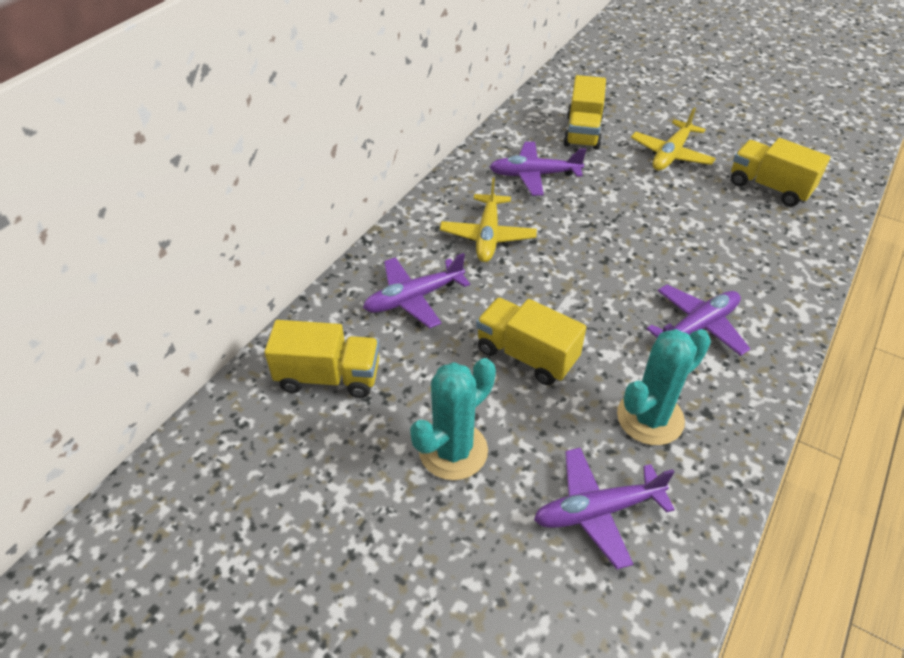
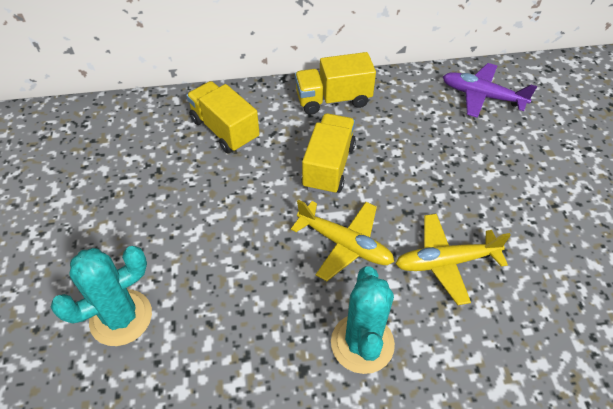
purple plane: 4 -> 1
yellow truck: 4 -> 3

